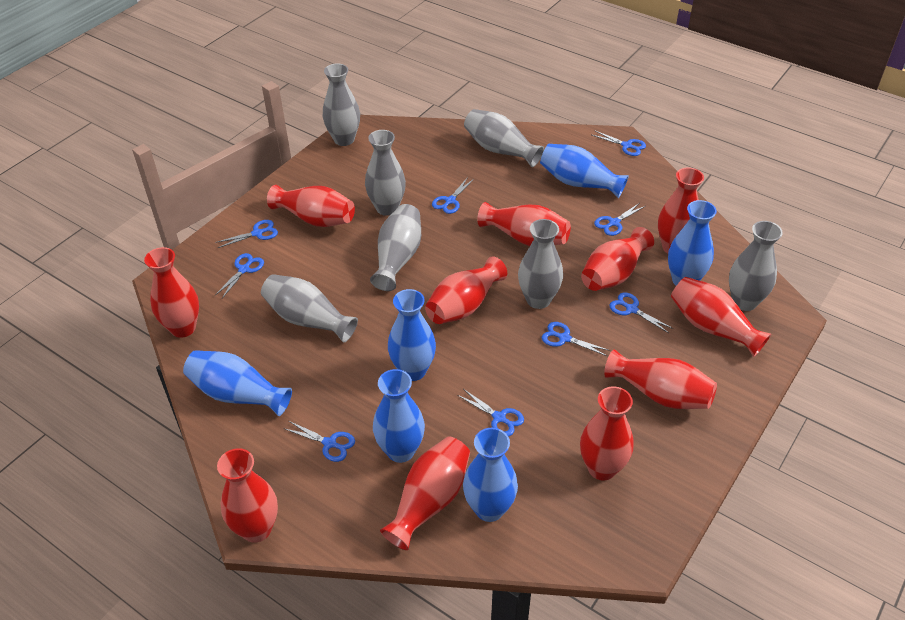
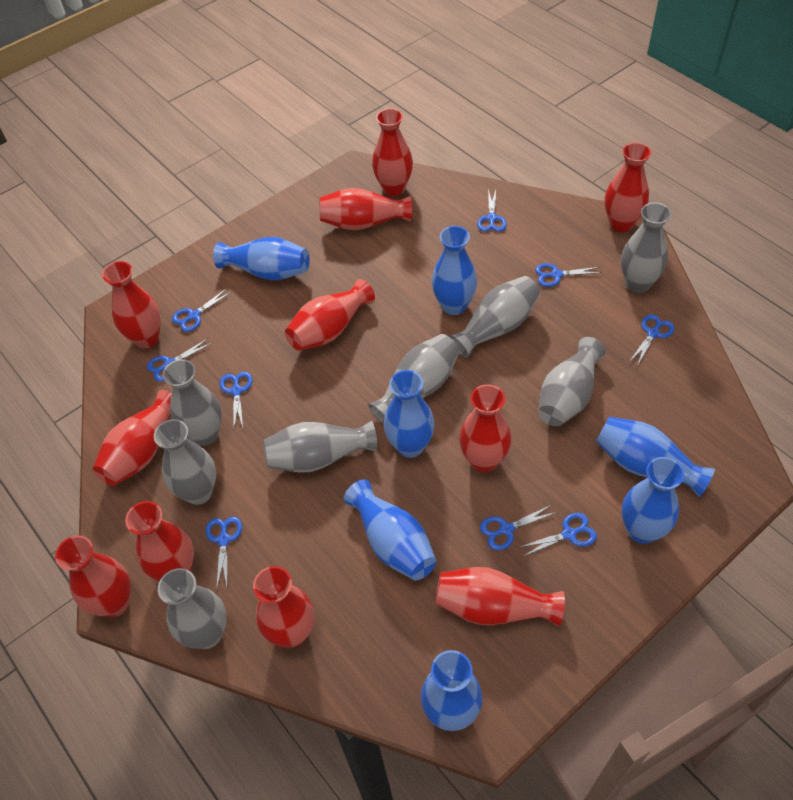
blue vase: 6 -> 7
grey vase: 7 -> 8

